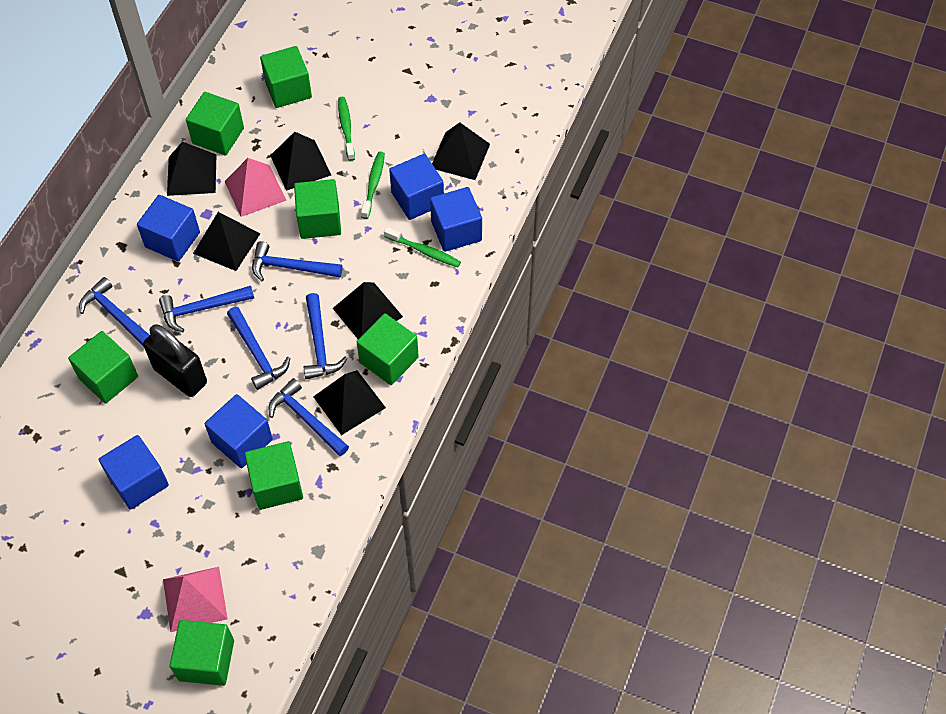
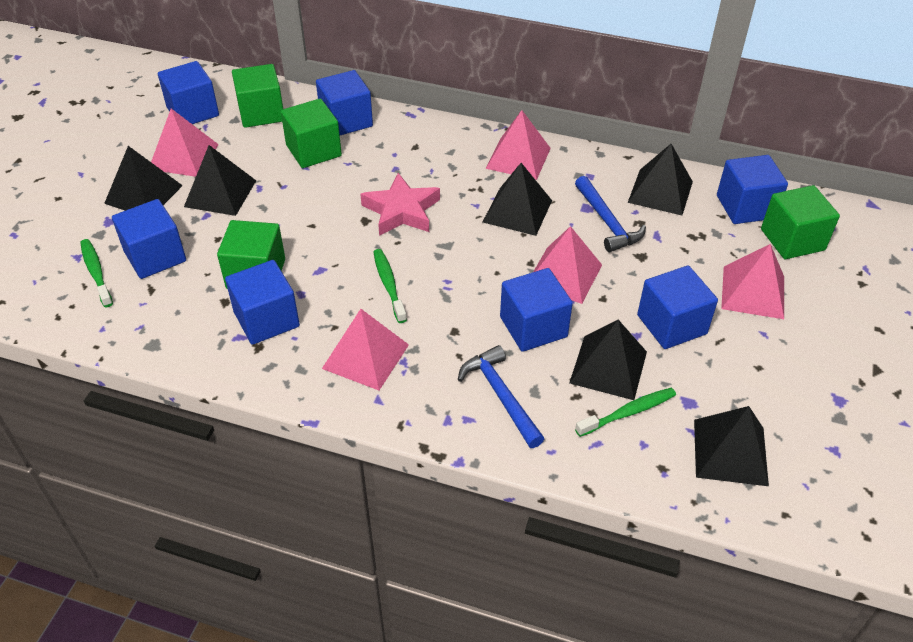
black padlock: 1 -> 0
blue cube: 5 -> 7
blue hammer: 6 -> 2
green cube: 7 -> 4
pink pyramid: 2 -> 5
pink star: 0 -> 1

